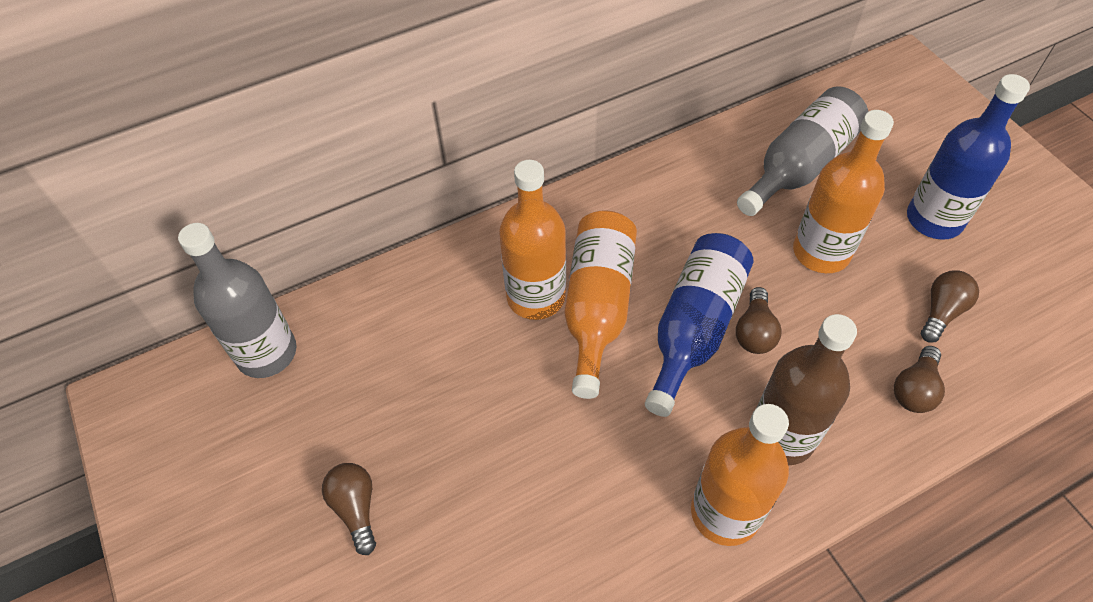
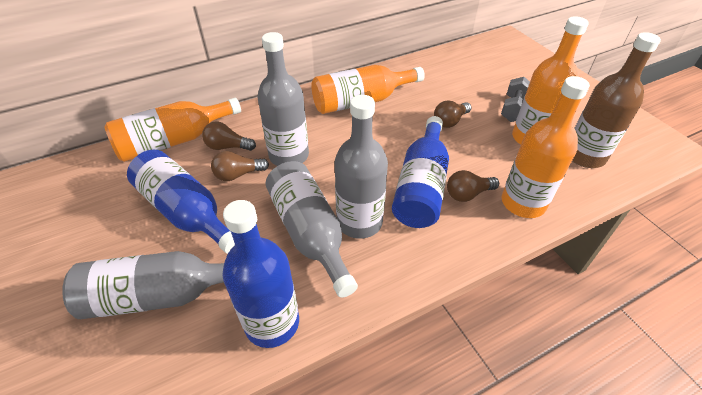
blue bottle: 2 -> 3
grey bottle: 2 -> 4
grey dumbbell: 0 -> 1

